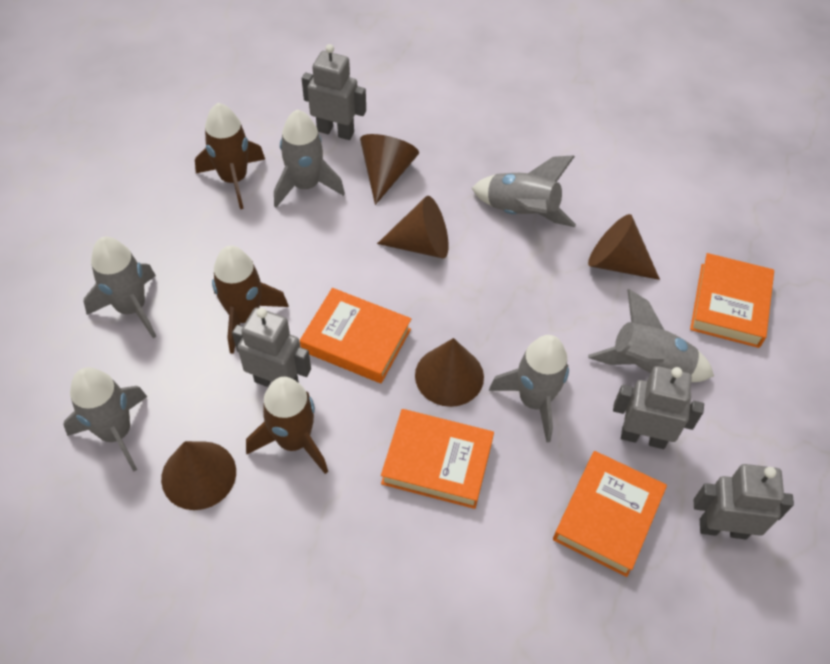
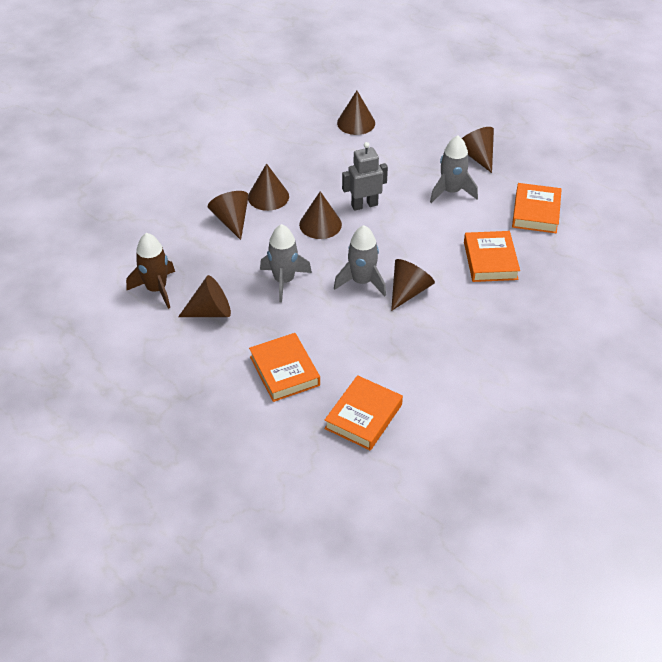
brown cone: 5 -> 7
brown rocket: 3 -> 1
grey robot: 4 -> 1
grey rocket: 6 -> 3

